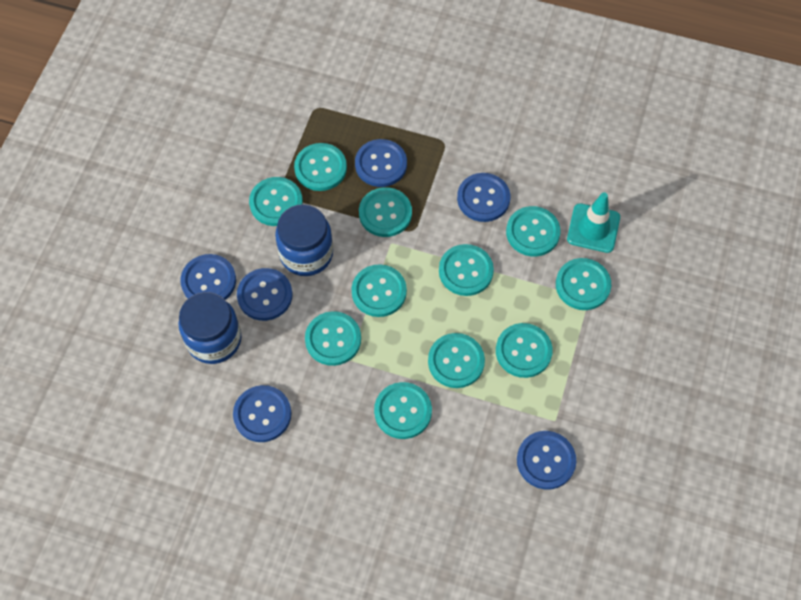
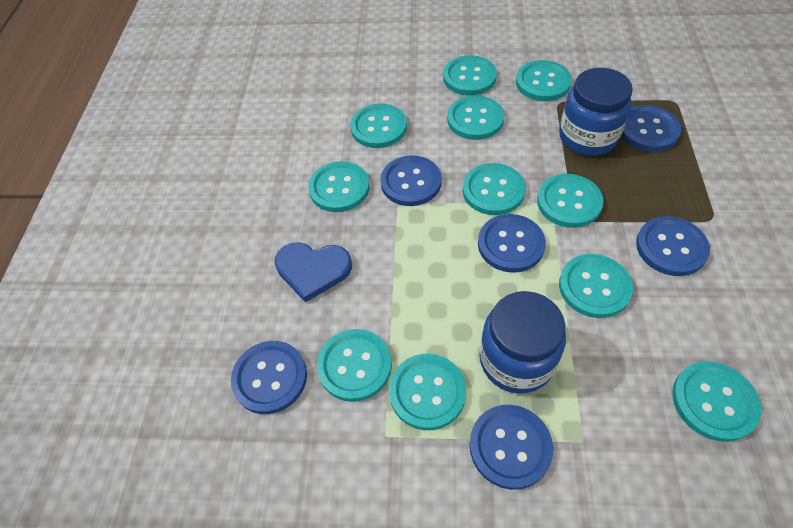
blue heart: 0 -> 1
turquoise traffic cone: 1 -> 0

